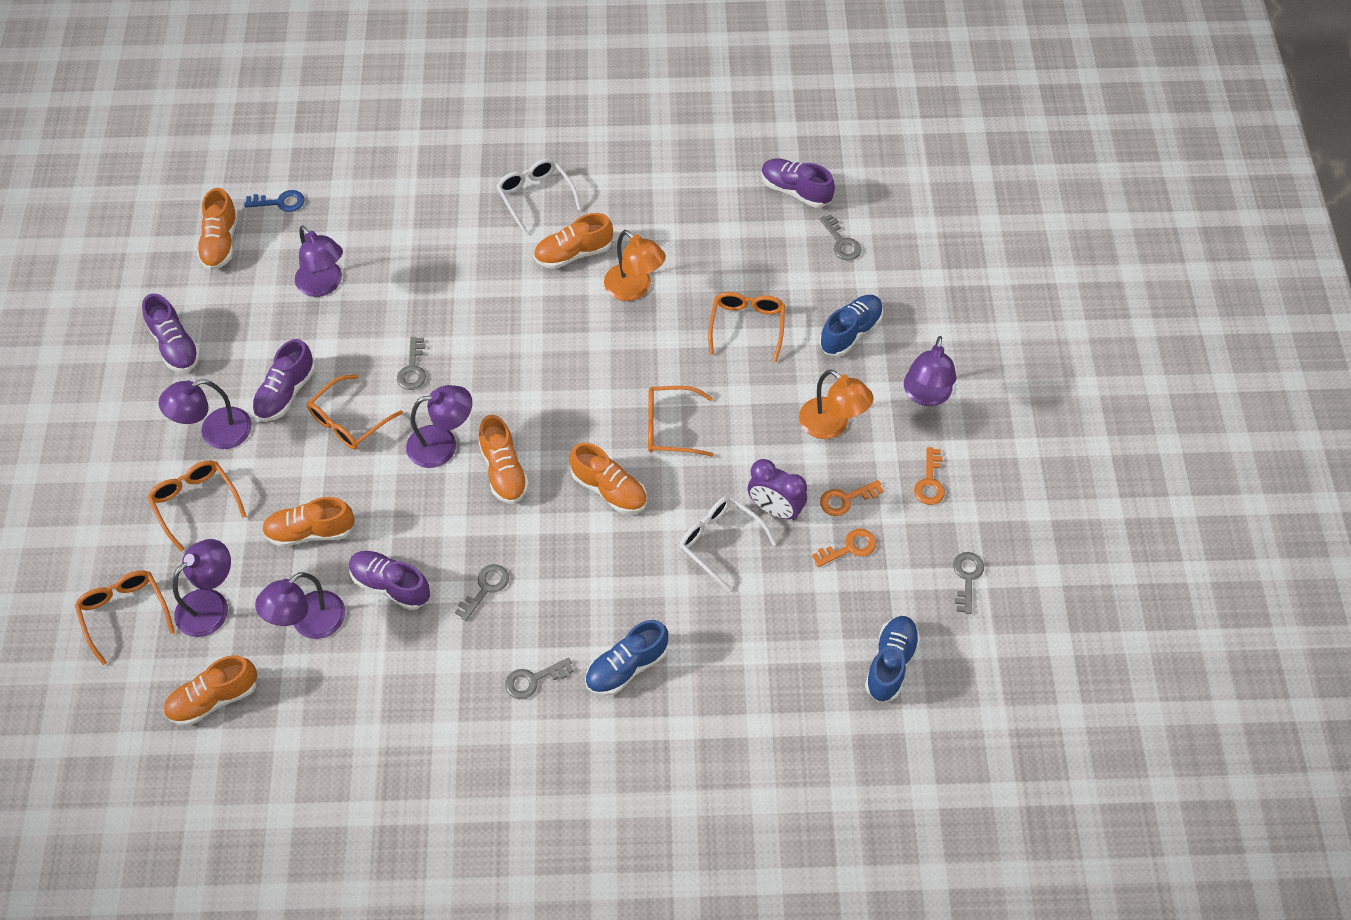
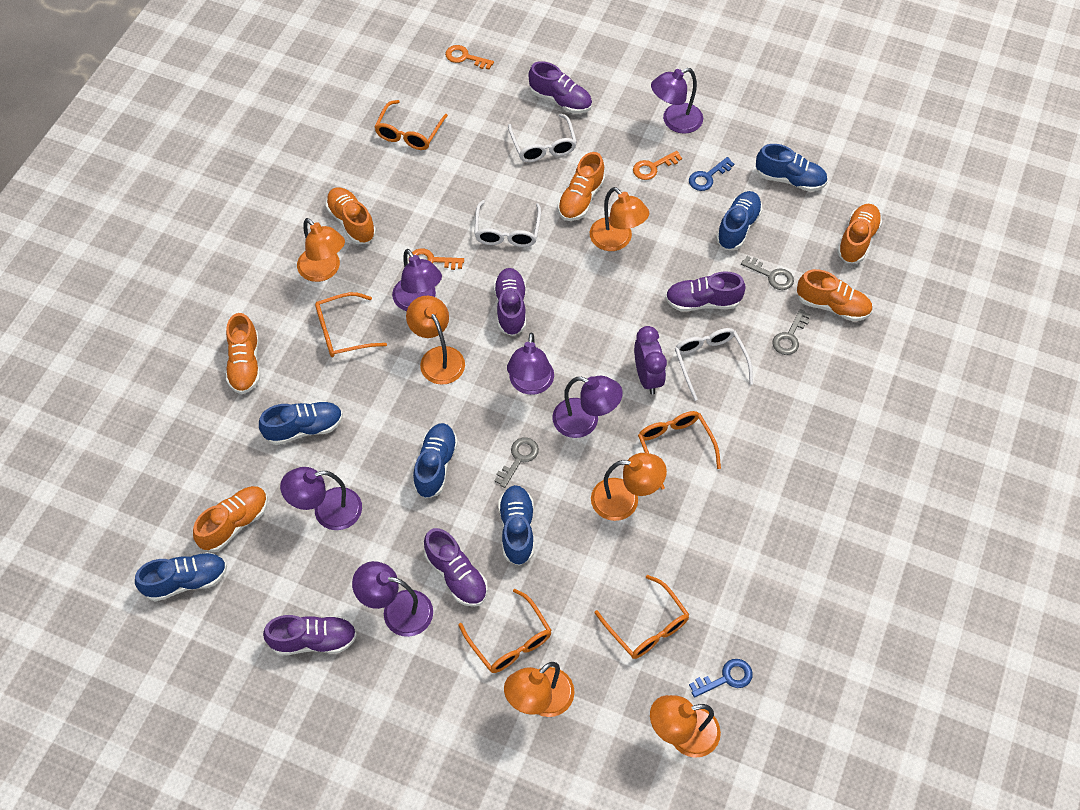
blue key: 1 -> 2
blue shoe: 3 -> 6
grey key: 5 -> 3
orange lamp: 2 -> 6
purple shoe: 4 -> 5
white glasses: 2 -> 3

